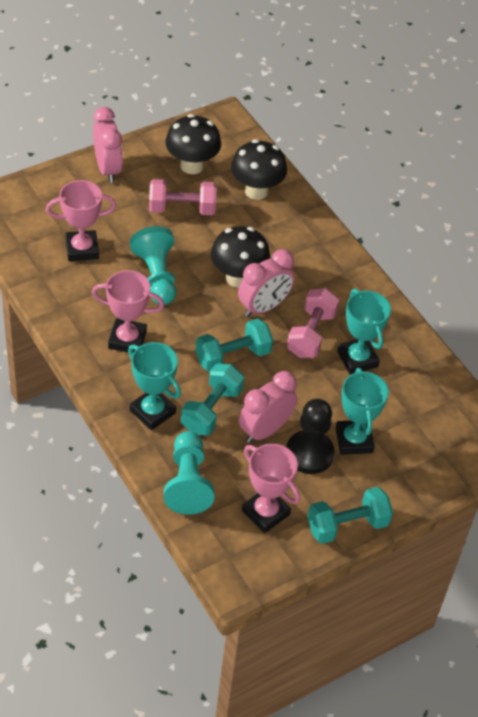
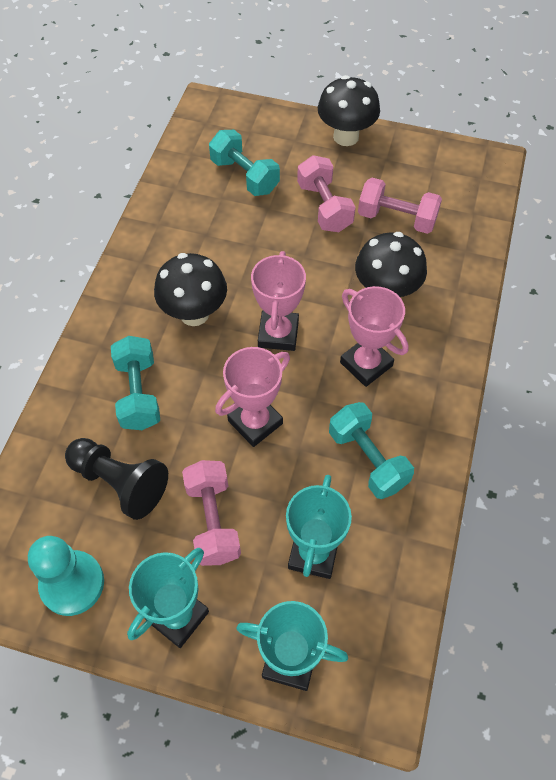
pink clock: 3 -> 0
pink dumbbell: 2 -> 3
turquoise pawn: 2 -> 1

